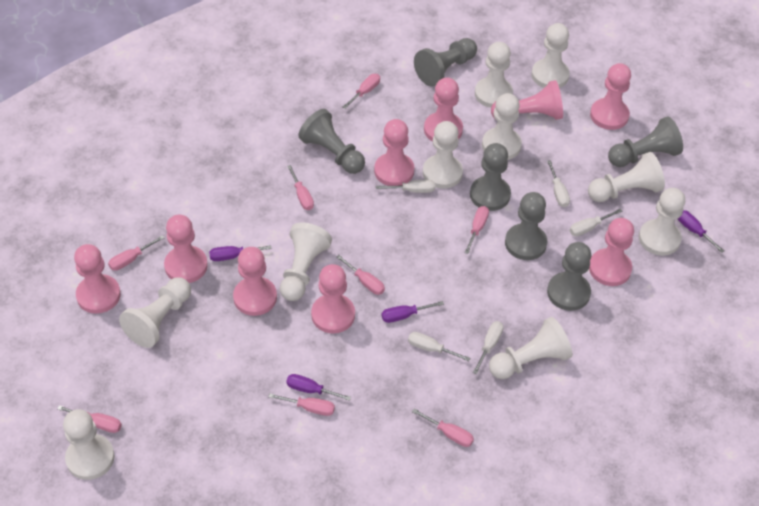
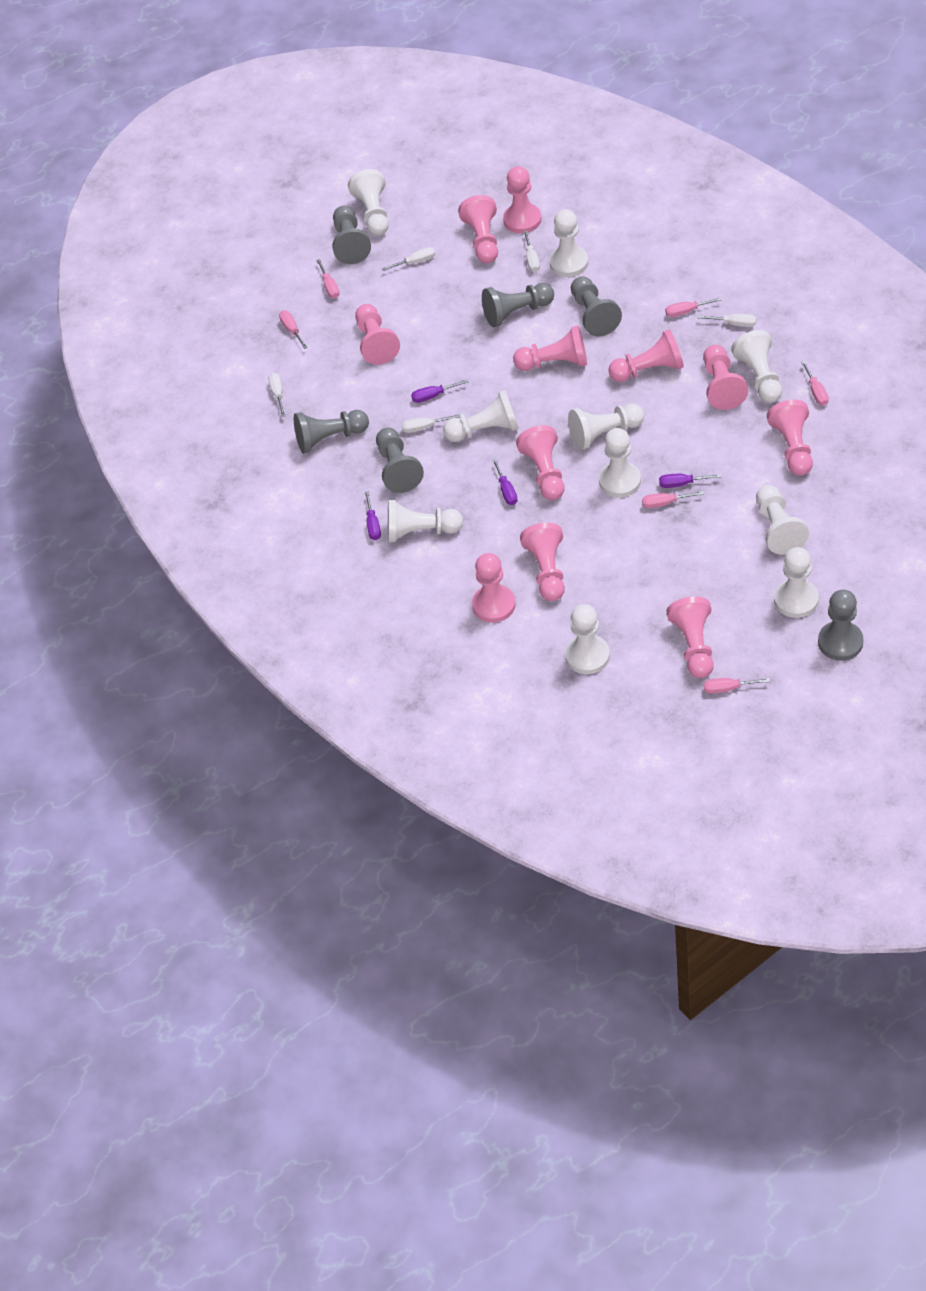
pink pawn: 9 -> 11
pink screwdriver: 8 -> 6

